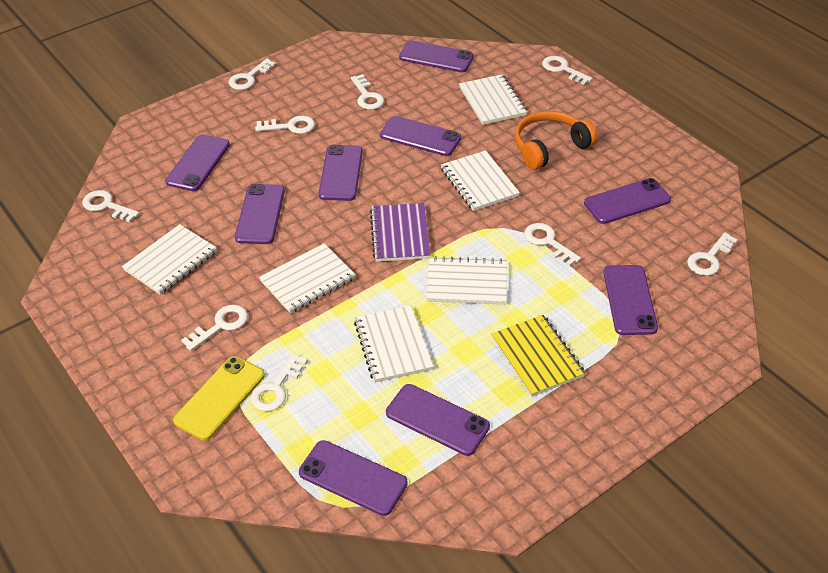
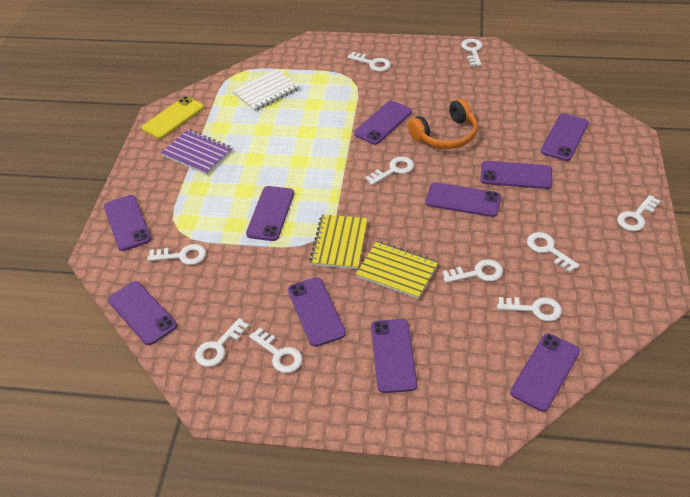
purple phone: 9 -> 10
white key: 9 -> 10
white notebook: 6 -> 1
yellow notebook: 1 -> 2

